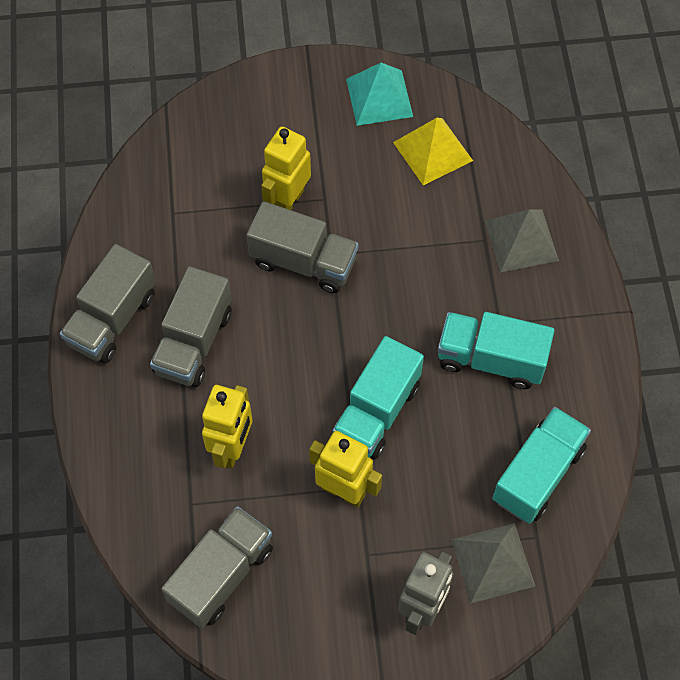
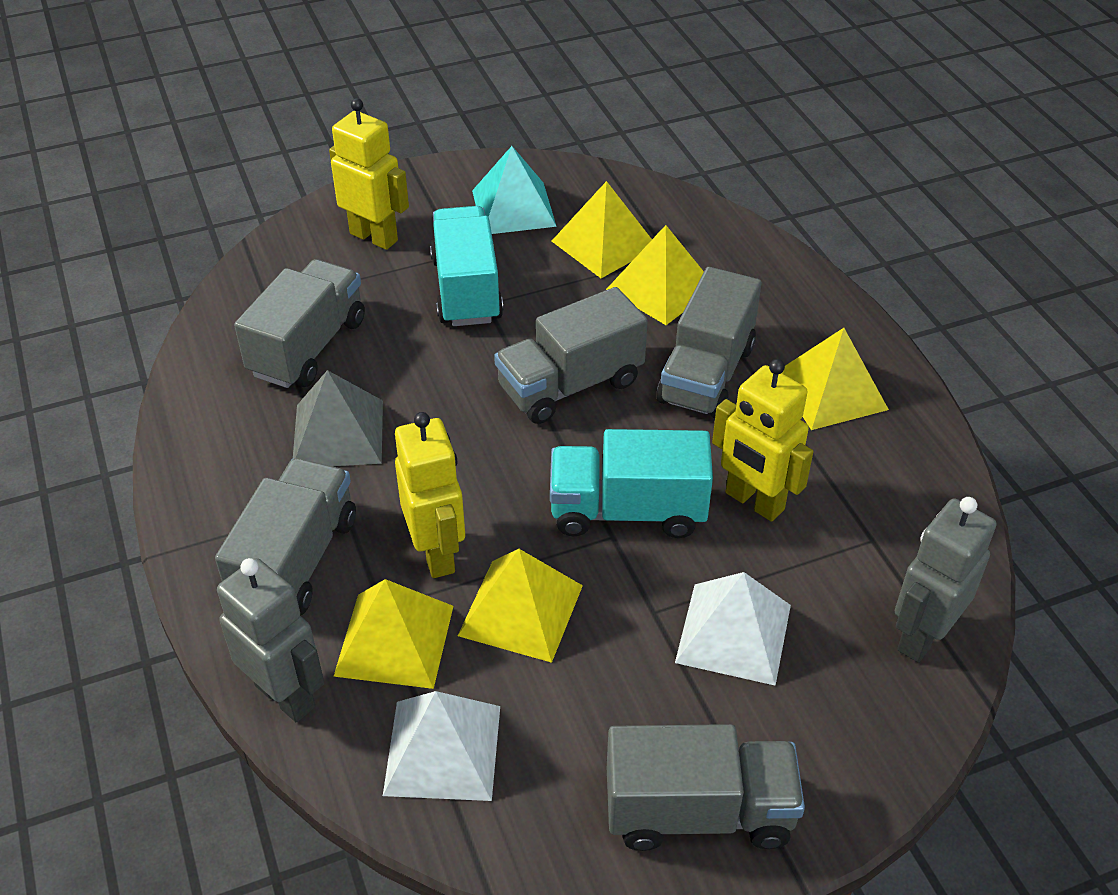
grey pyramid: 2 -> 1
grey robot: 1 -> 2
grey truck: 4 -> 5
turquoise truck: 3 -> 2
white pyramid: 0 -> 2
yellow pyramid: 1 -> 5

